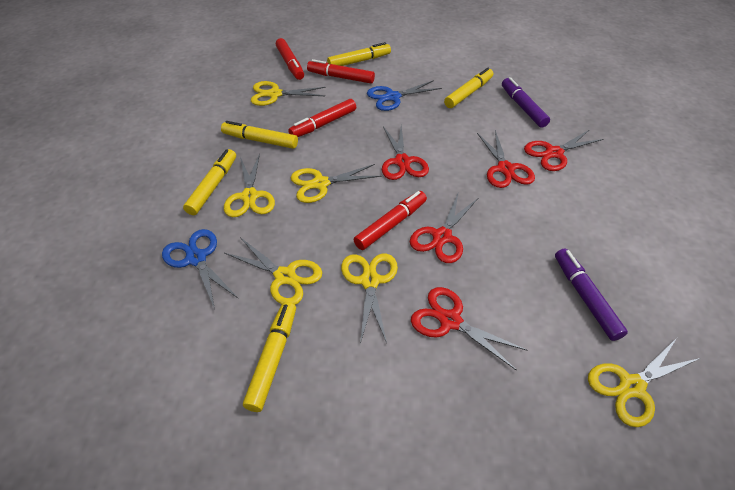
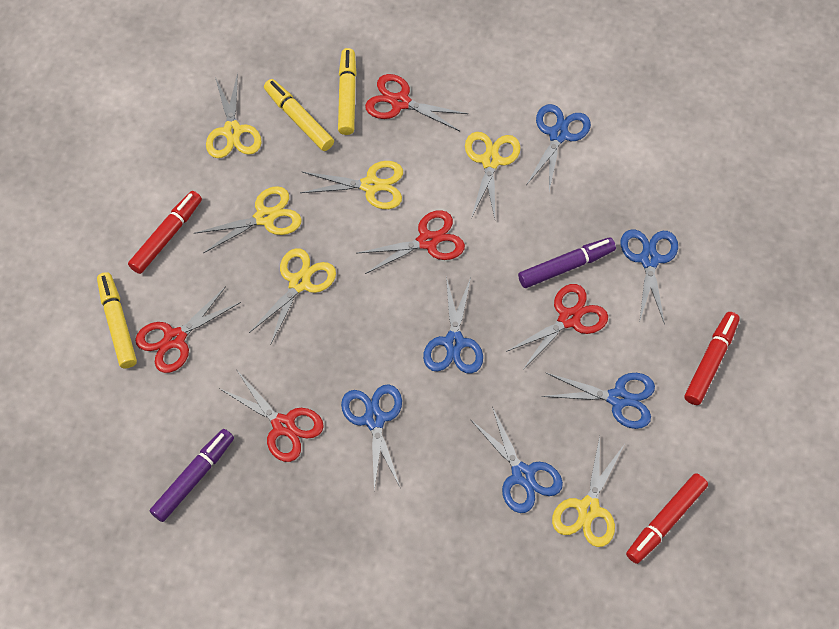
blue scissors: 2 -> 6
red marker: 4 -> 3
yellow marker: 5 -> 3

